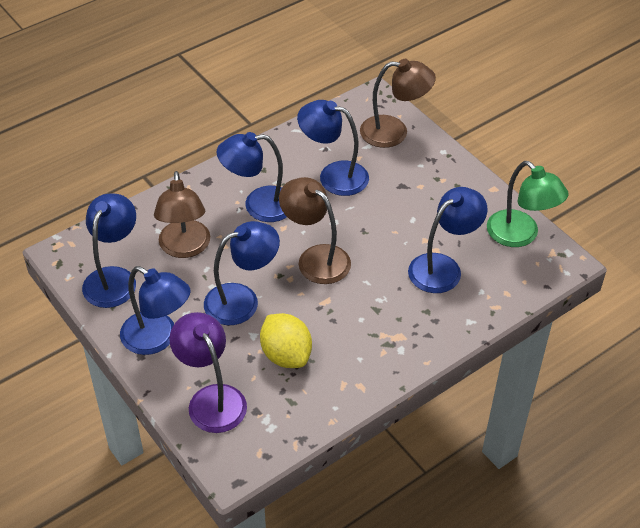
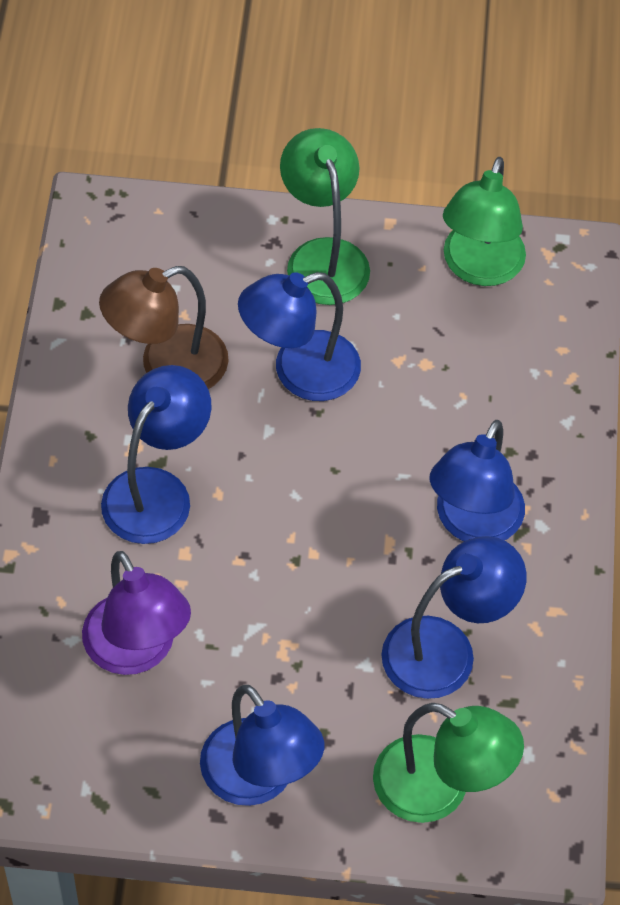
blue lamp: 6 -> 5
brown lamp: 3 -> 1
green lamp: 1 -> 3
yellow lemon: 1 -> 0

